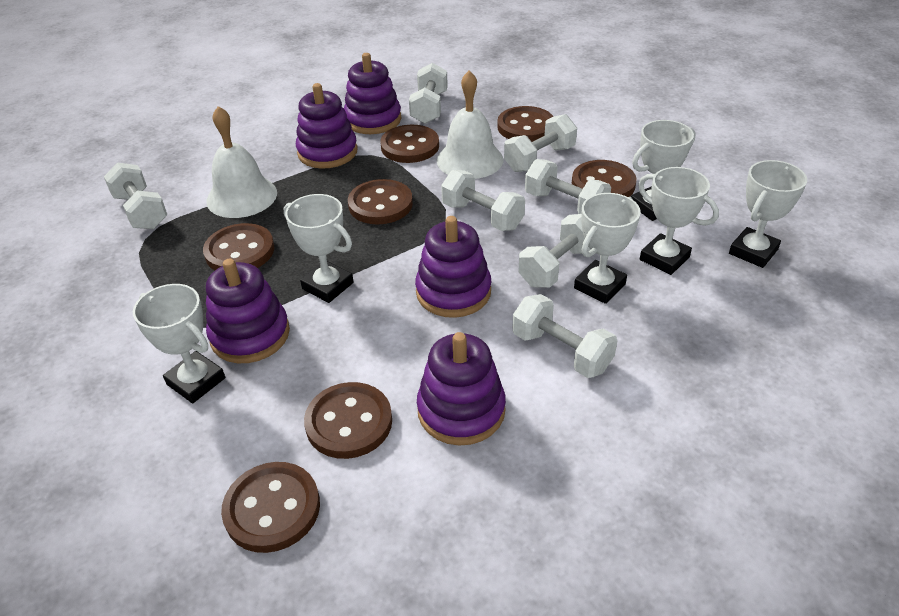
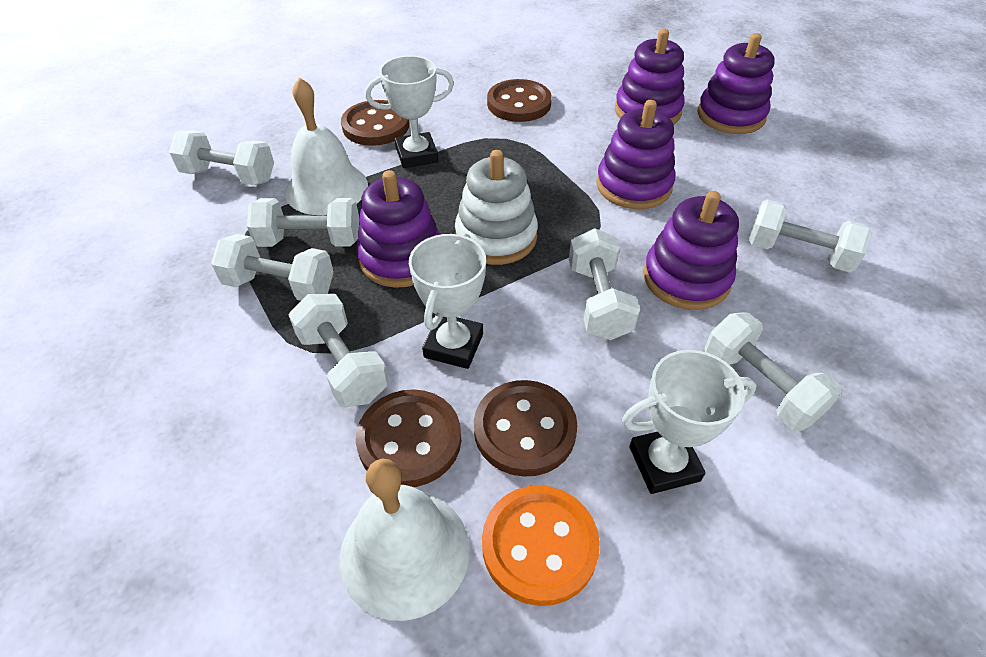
brown button: 7 -> 4
orange button: 0 -> 1
white stacking toy: 0 -> 1
white trophy: 6 -> 3

